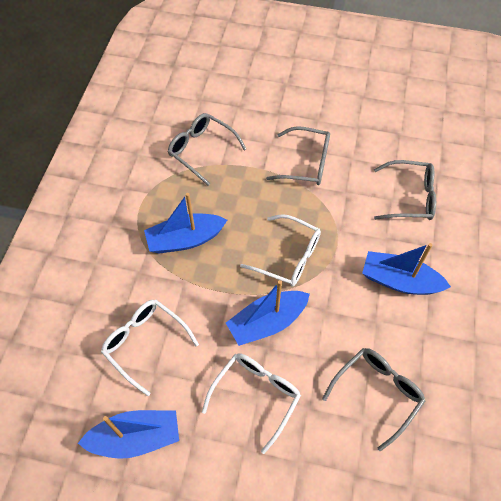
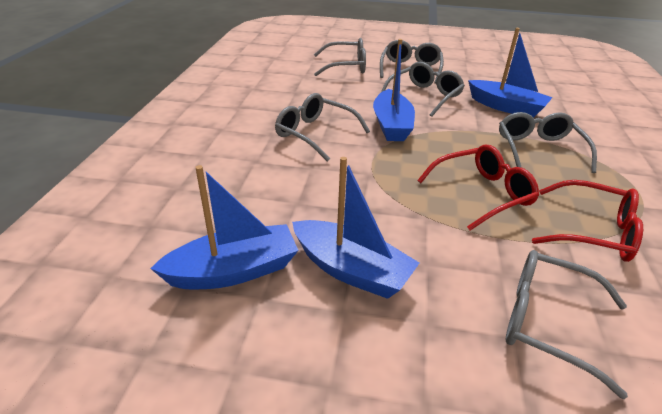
grey glasses: 4 -> 6
red glasses: 0 -> 2
white glasses: 3 -> 0

